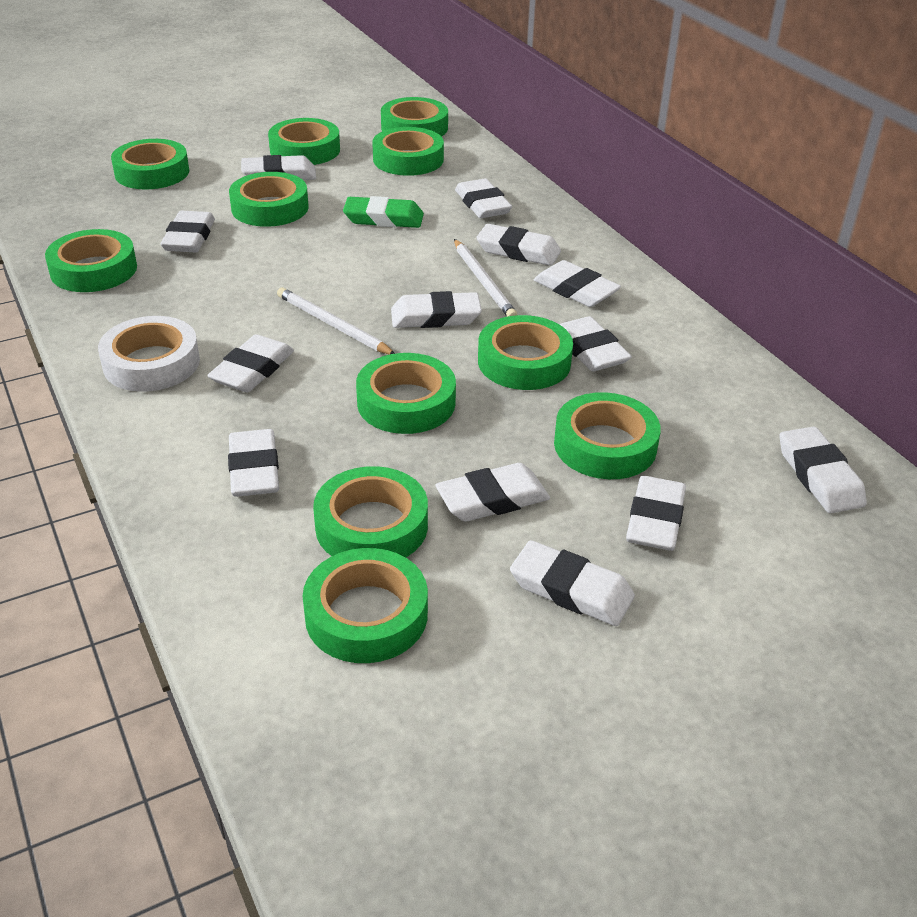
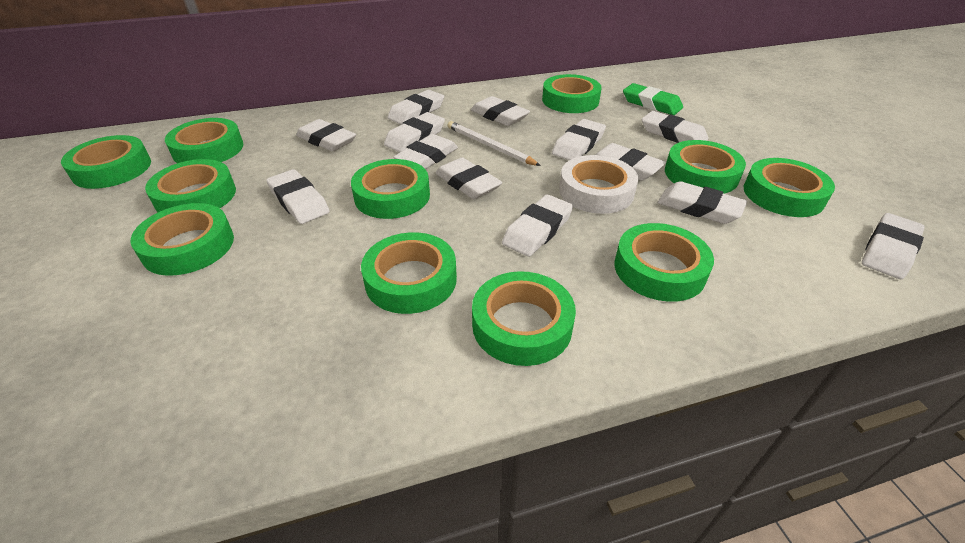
white pencil: 2 -> 1

